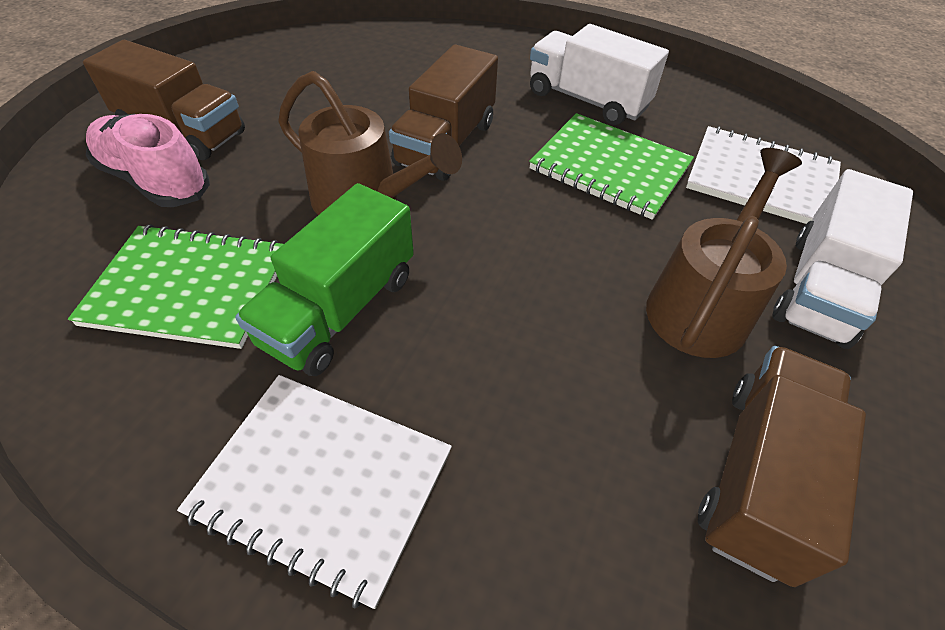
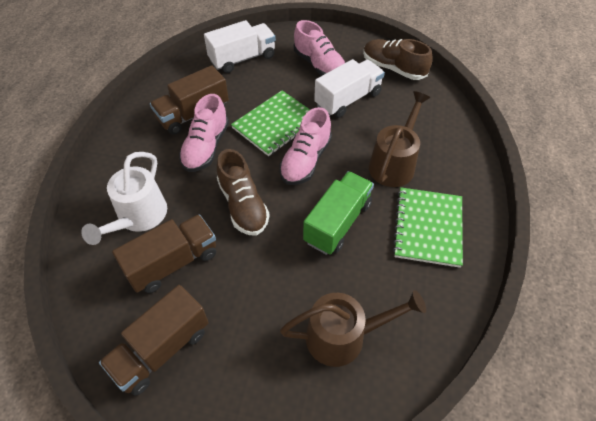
brown shoe: 0 -> 2
pink shoe: 1 -> 3
white notebook: 2 -> 0
white watering can: 0 -> 1

